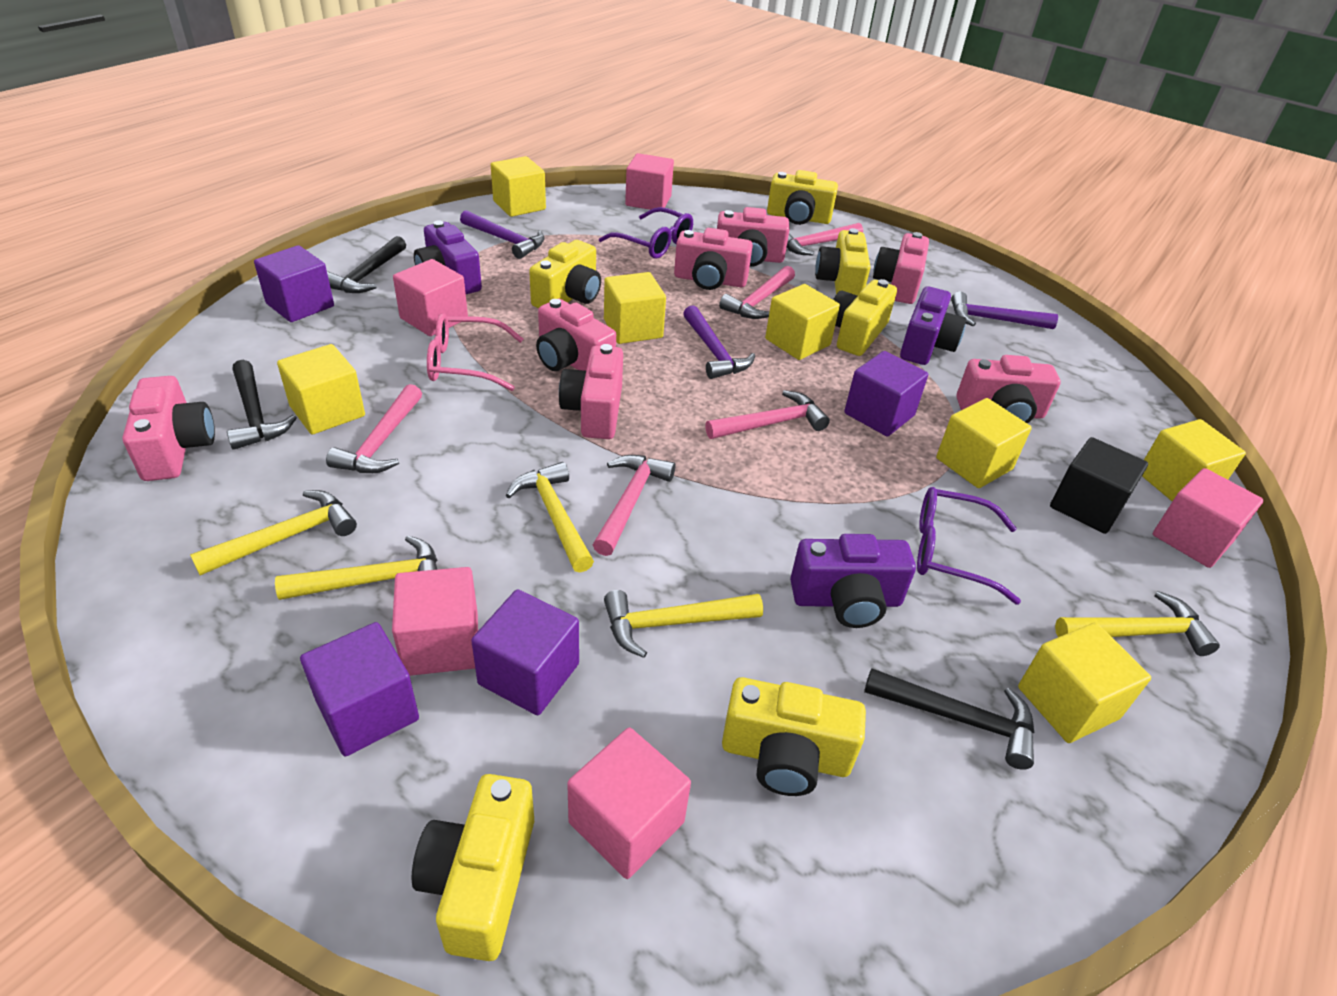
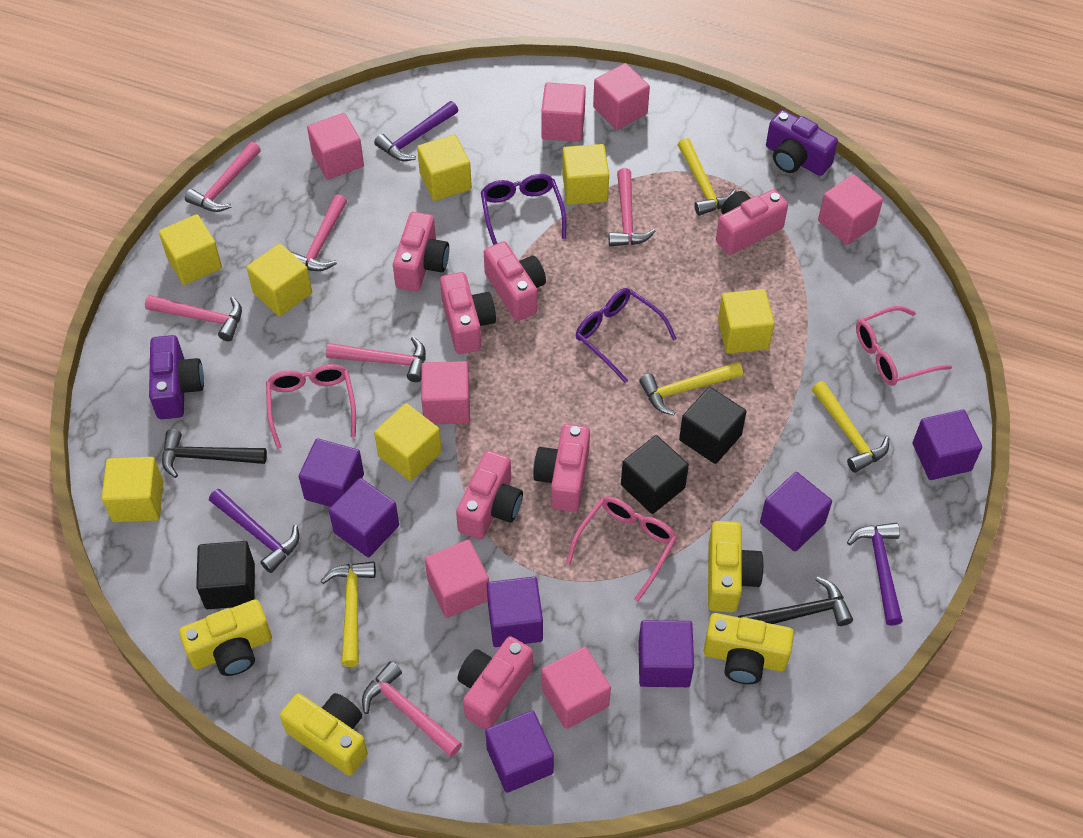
black cube: 1 -> 3
black hammer: 3 -> 2
pink cube: 5 -> 7
pink glasses: 1 -> 3
pink hammer: 5 -> 6
purple camera: 3 -> 2
purple cube: 4 -> 7
yellow camera: 6 -> 4
yellow hammer: 5 -> 4

